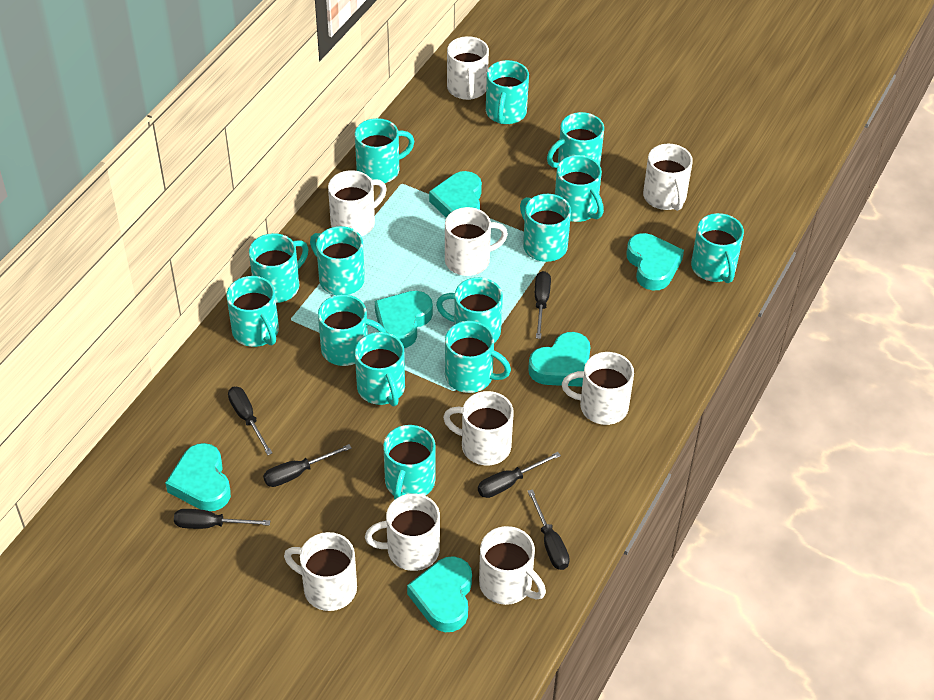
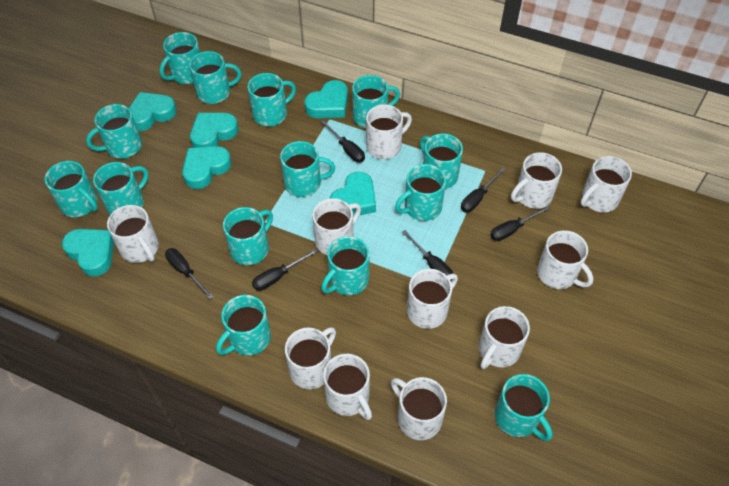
white mug: 9 -> 11

